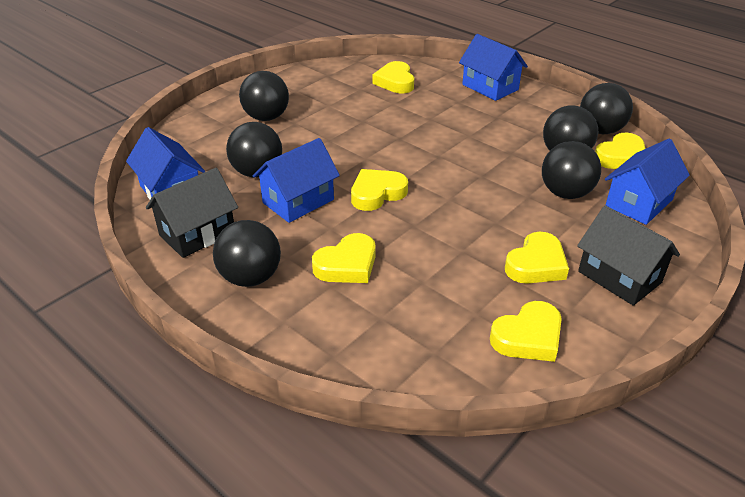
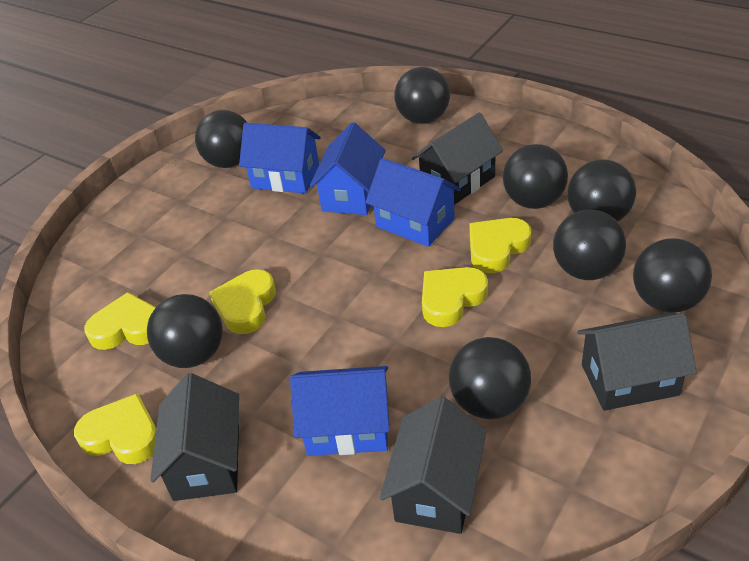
black ball: 6 -> 8
black house: 2 -> 4
yellow heart: 6 -> 5

